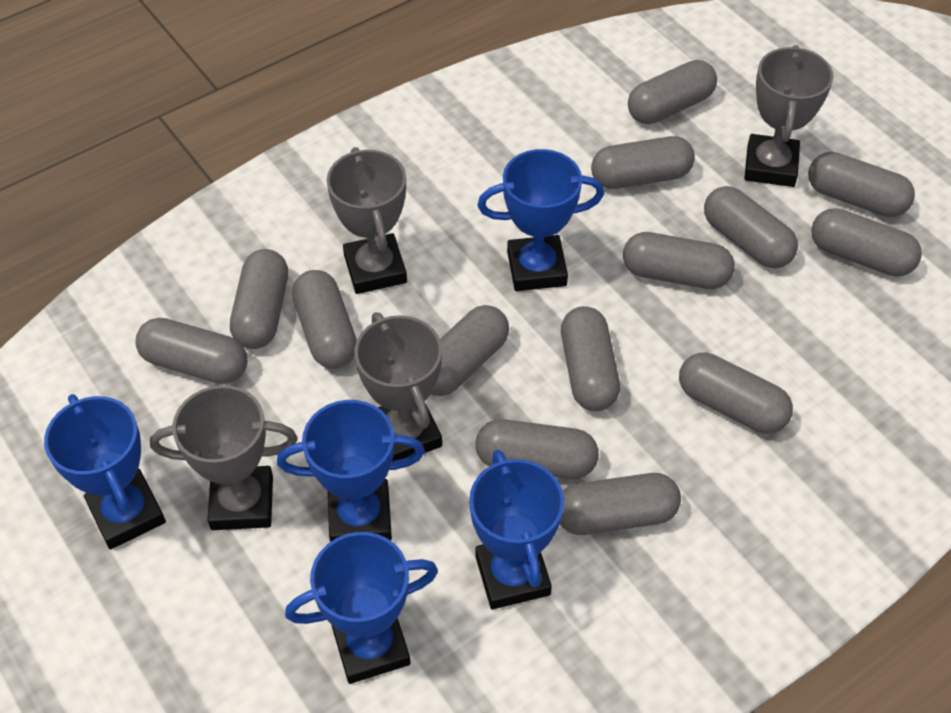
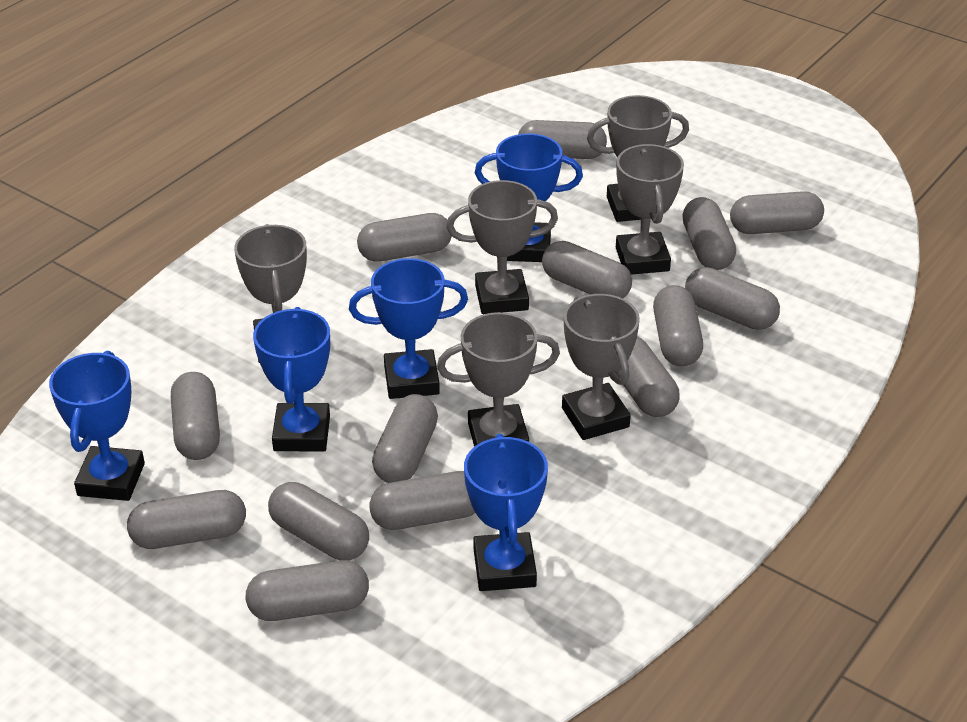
grey trophy: 4 -> 6

